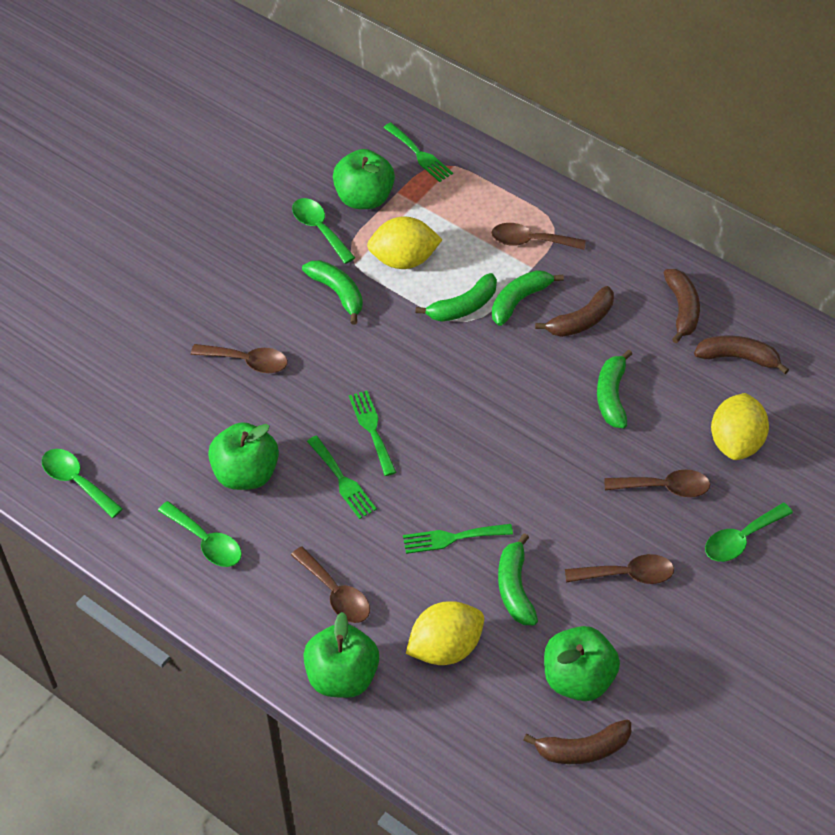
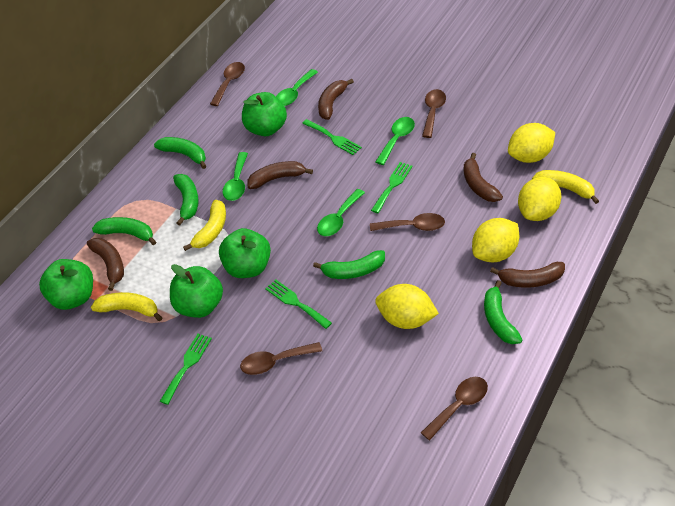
brown banana: 4 -> 5
yellow banana: 0 -> 3
yellow lemon: 3 -> 4

